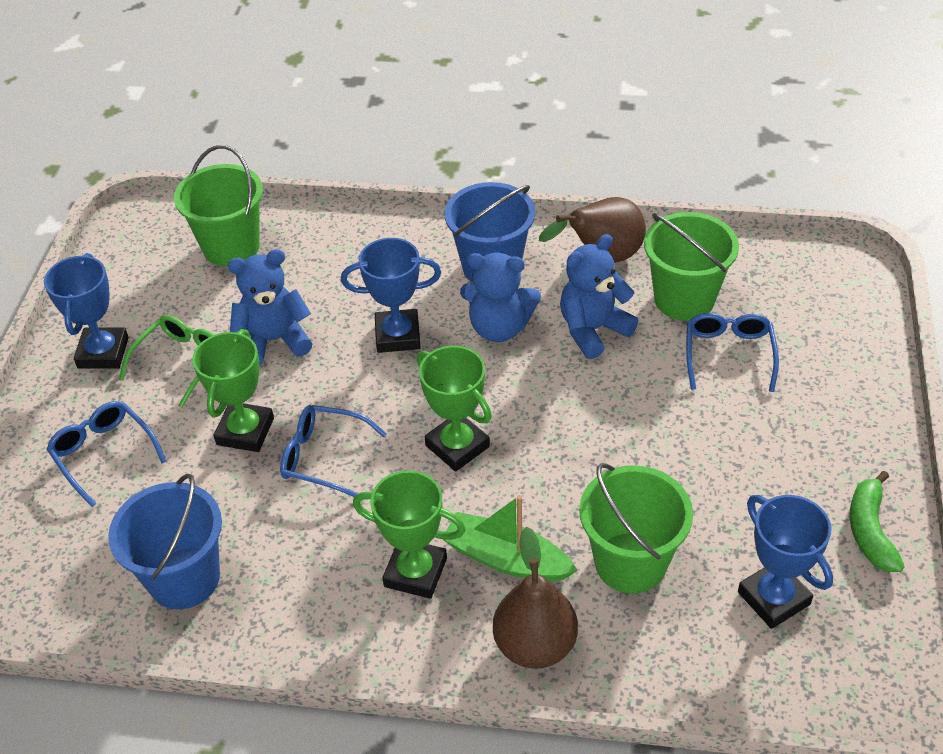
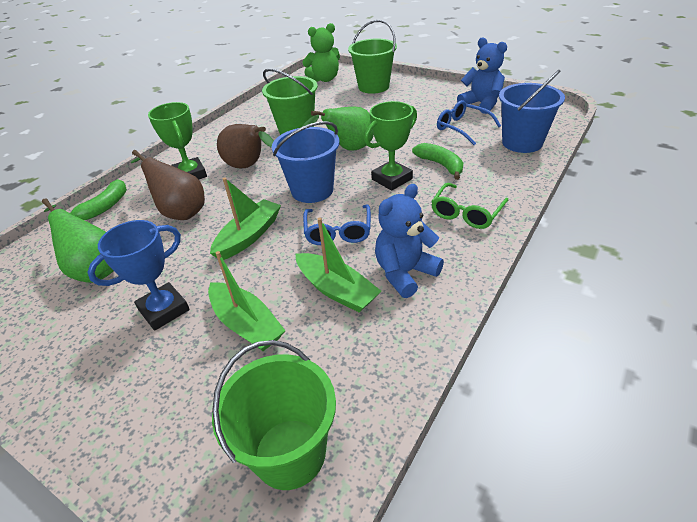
blue glasses: 3 -> 2
blue teddy bear: 3 -> 2
blue trophy: 3 -> 1
green banana: 1 -> 2
green boat: 1 -> 3
green pear: 0 -> 2
green teddy bear: 0 -> 1
green trophy: 3 -> 2

